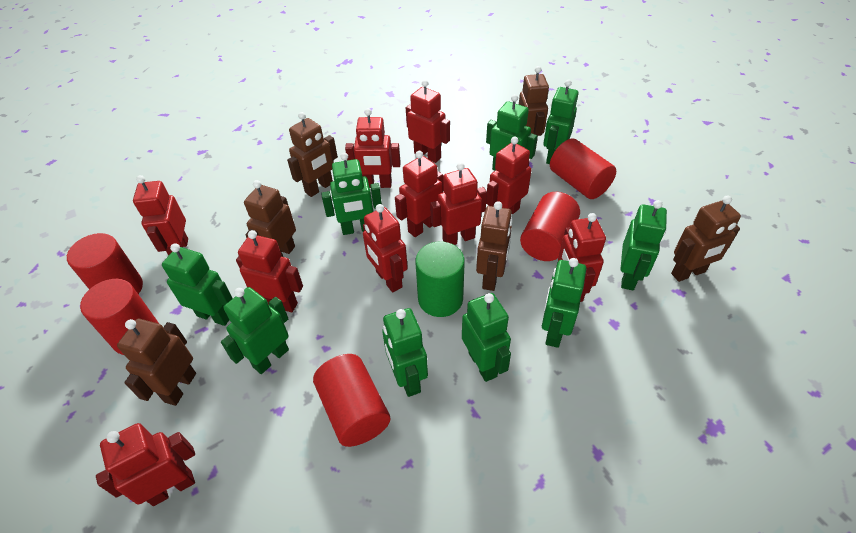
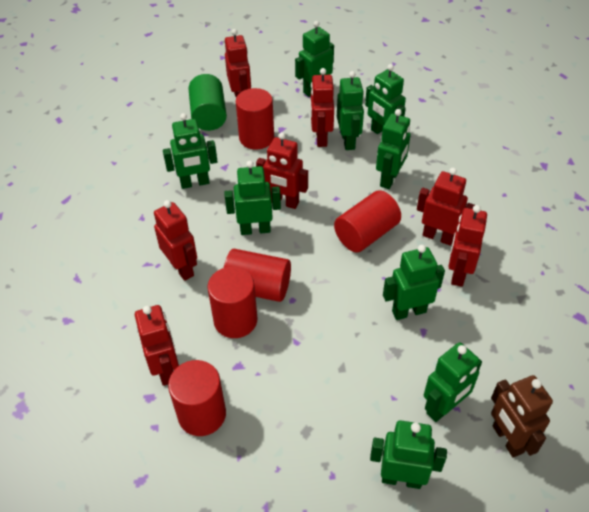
brown robot: 6 -> 1
red robot: 10 -> 7

